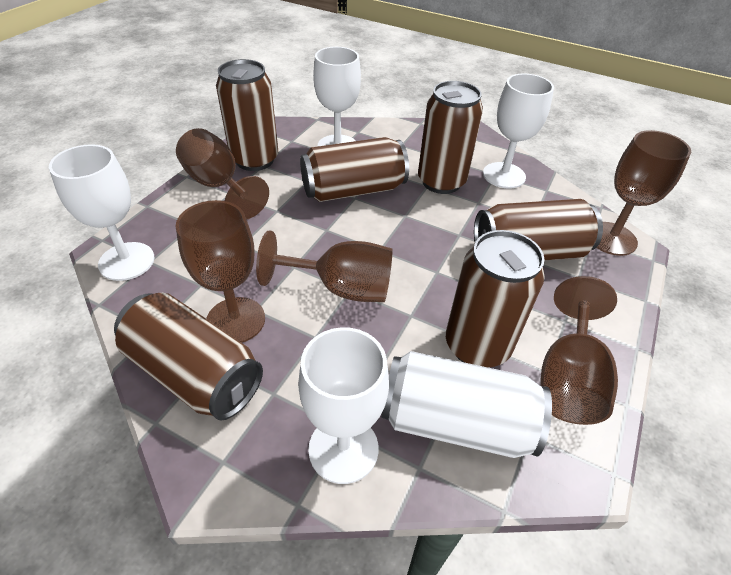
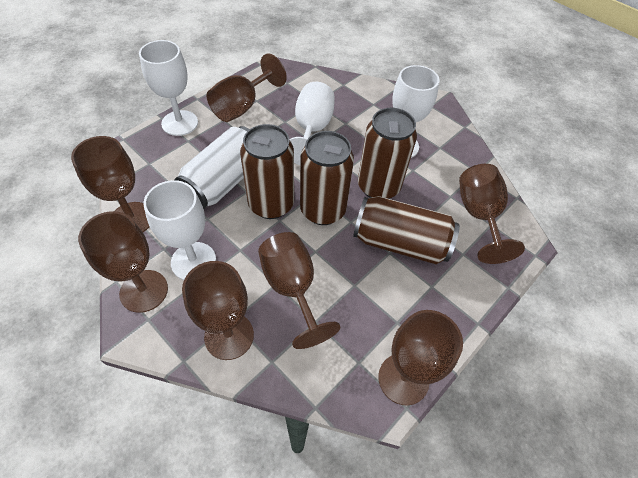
brown can: 6 -> 4
brown goblet: 5 -> 7

